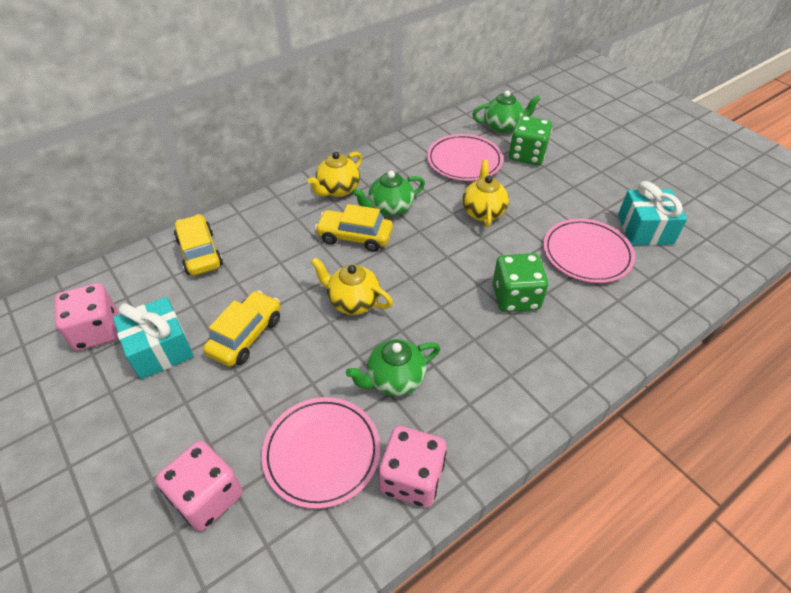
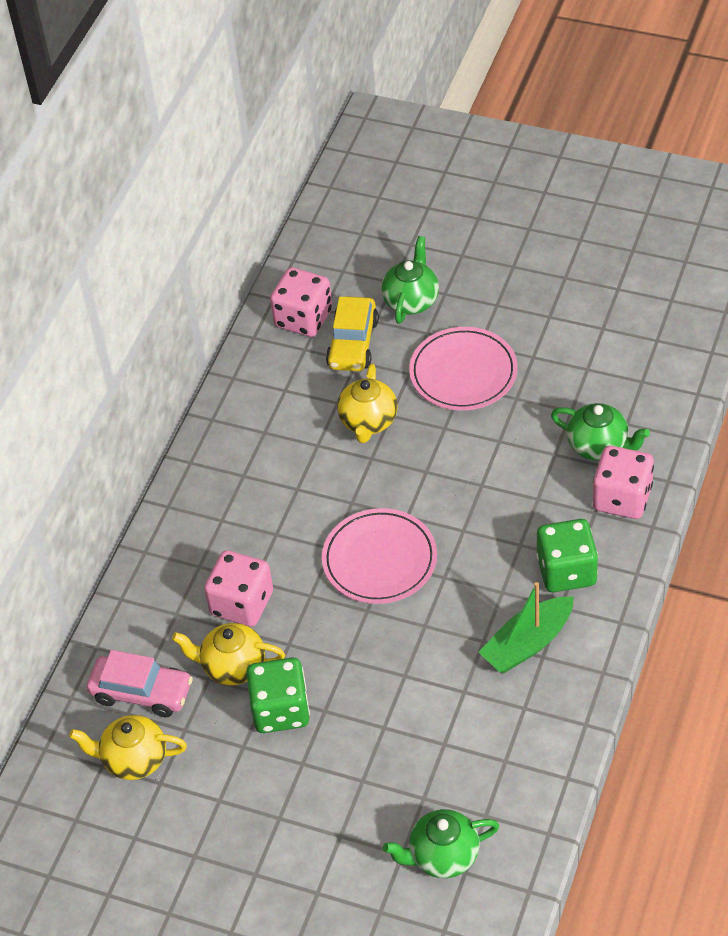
green boat: 0 -> 1
pink car: 0 -> 1
pink plate: 3 -> 2
turquoise gift: 2 -> 0
yellow car: 3 -> 1

